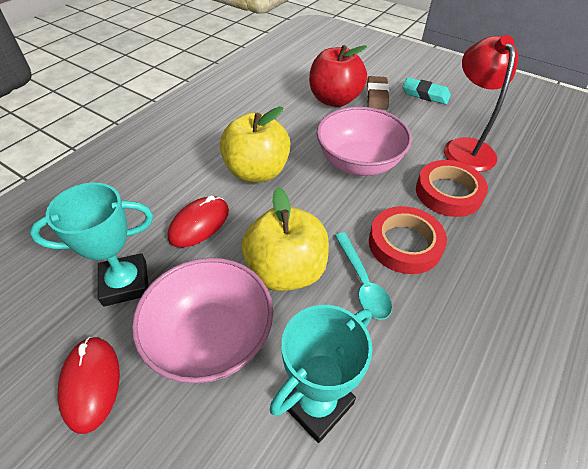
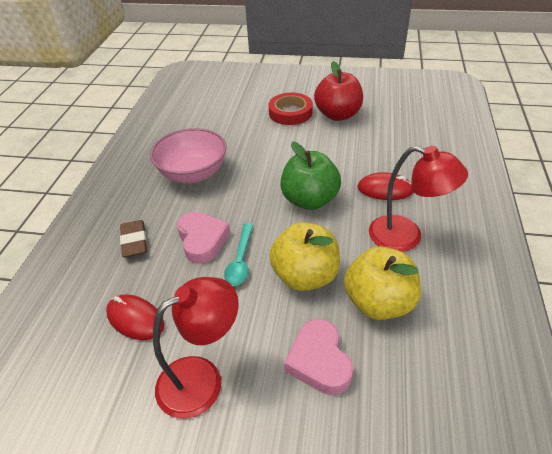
green apple: 0 -> 1
pink bowl: 2 -> 1
pink heart: 0 -> 2
red lamp: 1 -> 2
red tape: 2 -> 1
turquoise eraser: 1 -> 0
turquoise trophy: 2 -> 0

